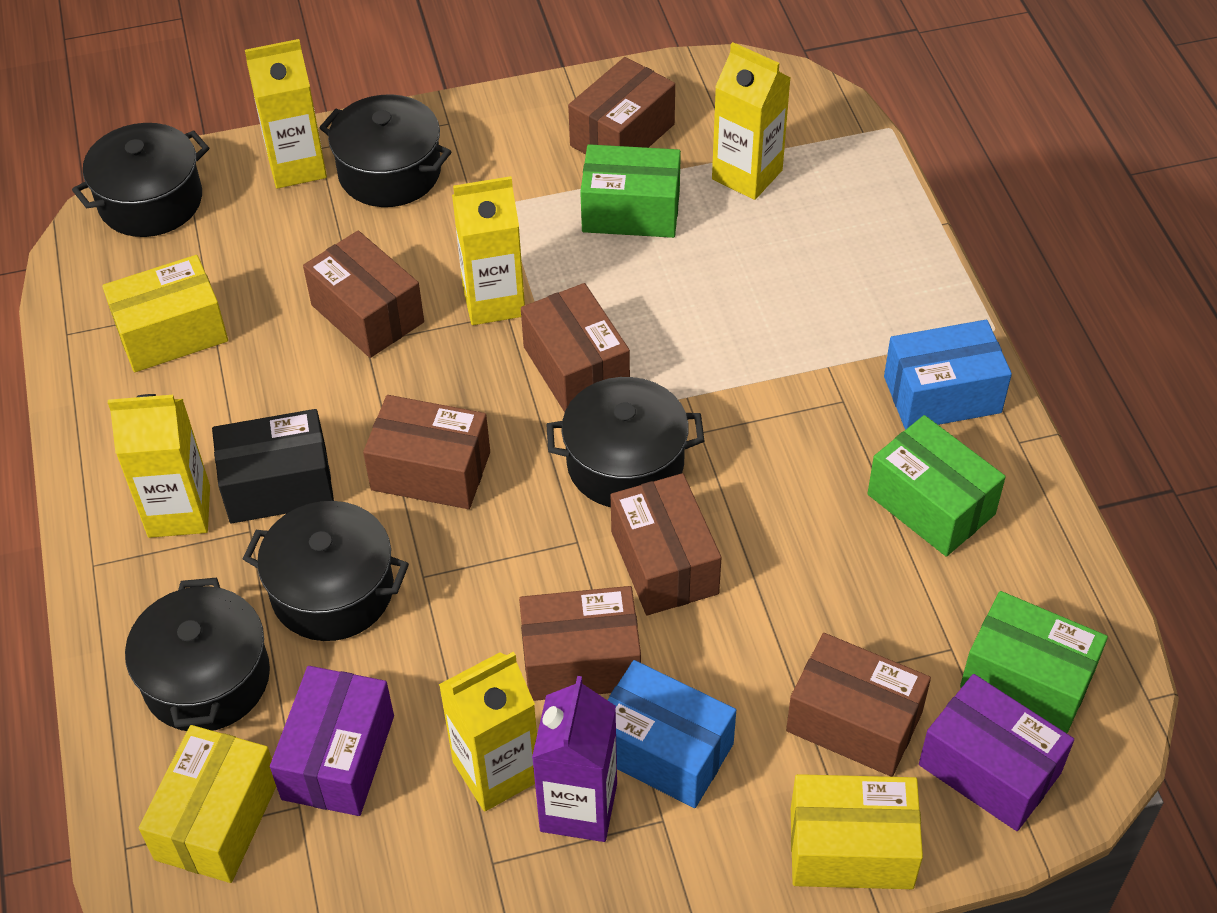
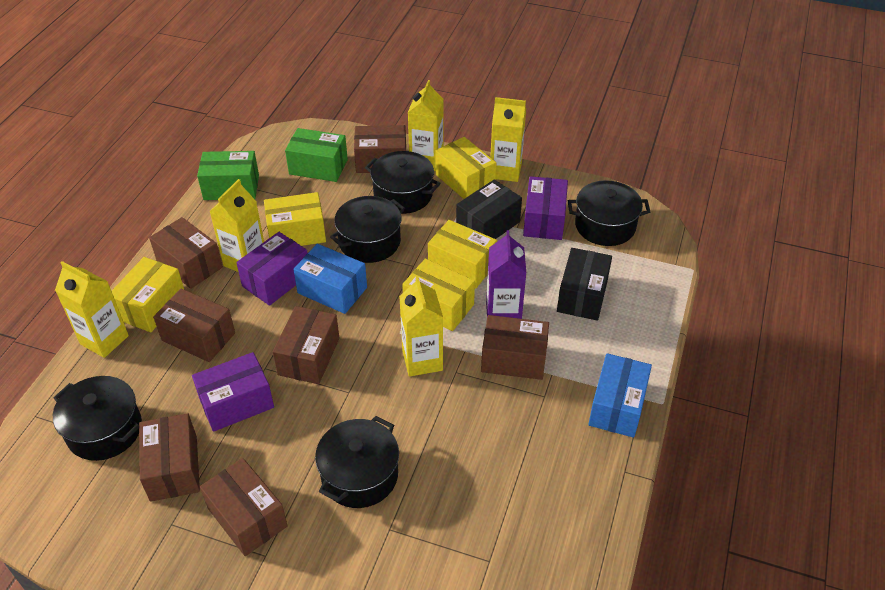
black box: 1 -> 2
green box: 3 -> 2
purple box: 2 -> 3
yellow box: 3 -> 5

